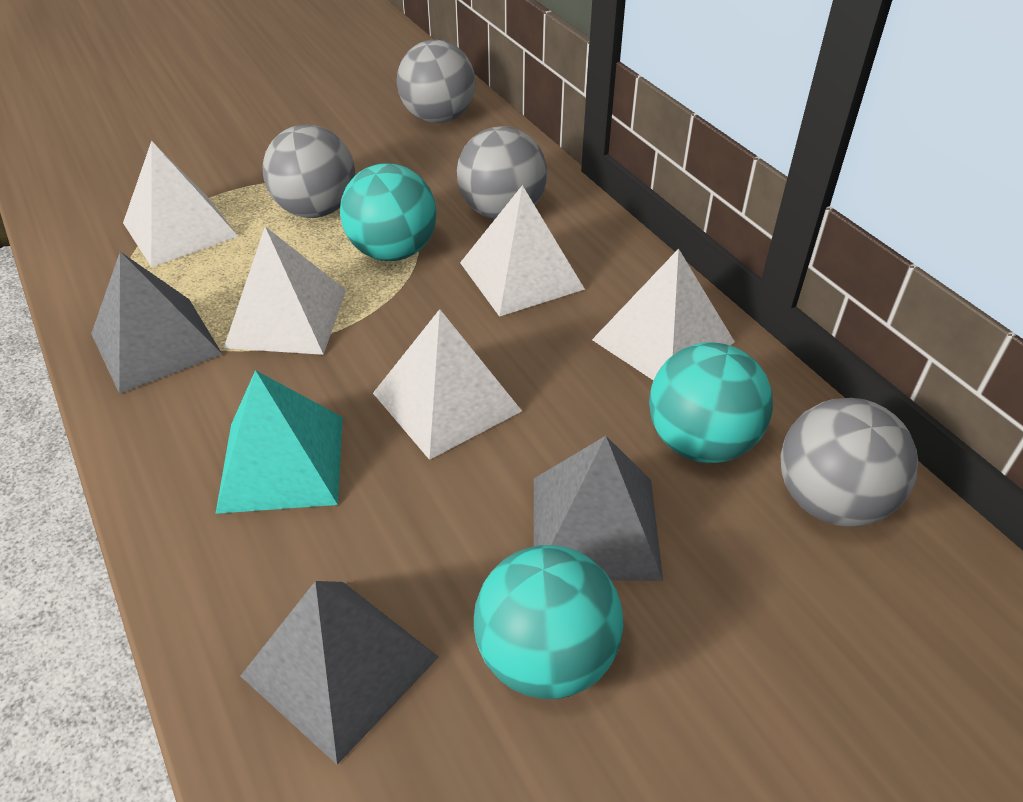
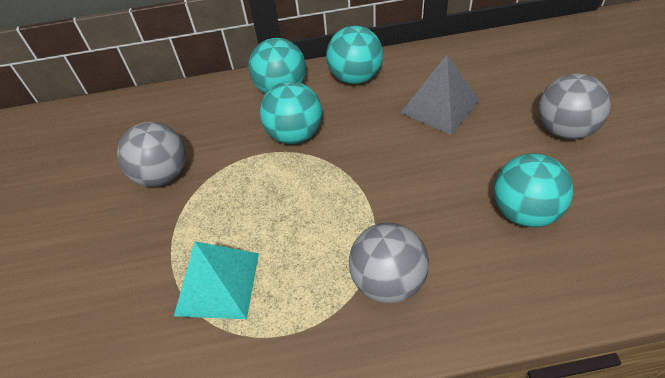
grey ball: 4 -> 3
grey pyramid: 3 -> 1
turquoise ball: 3 -> 4
white pyramid: 5 -> 0

